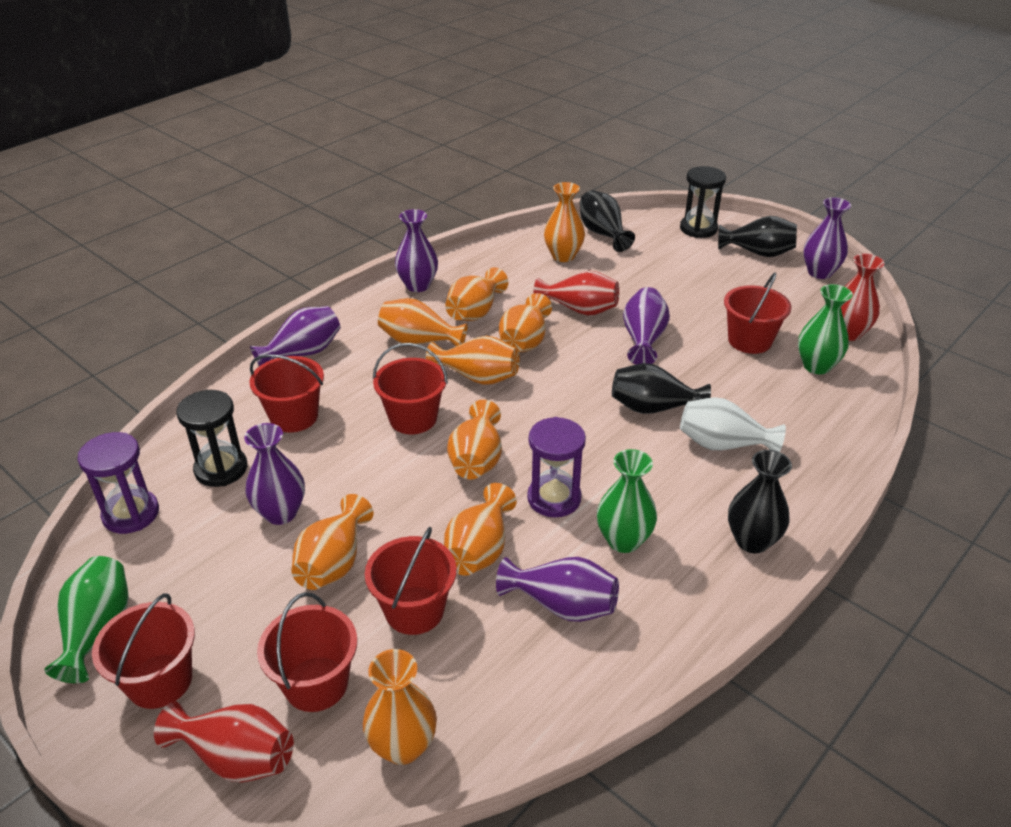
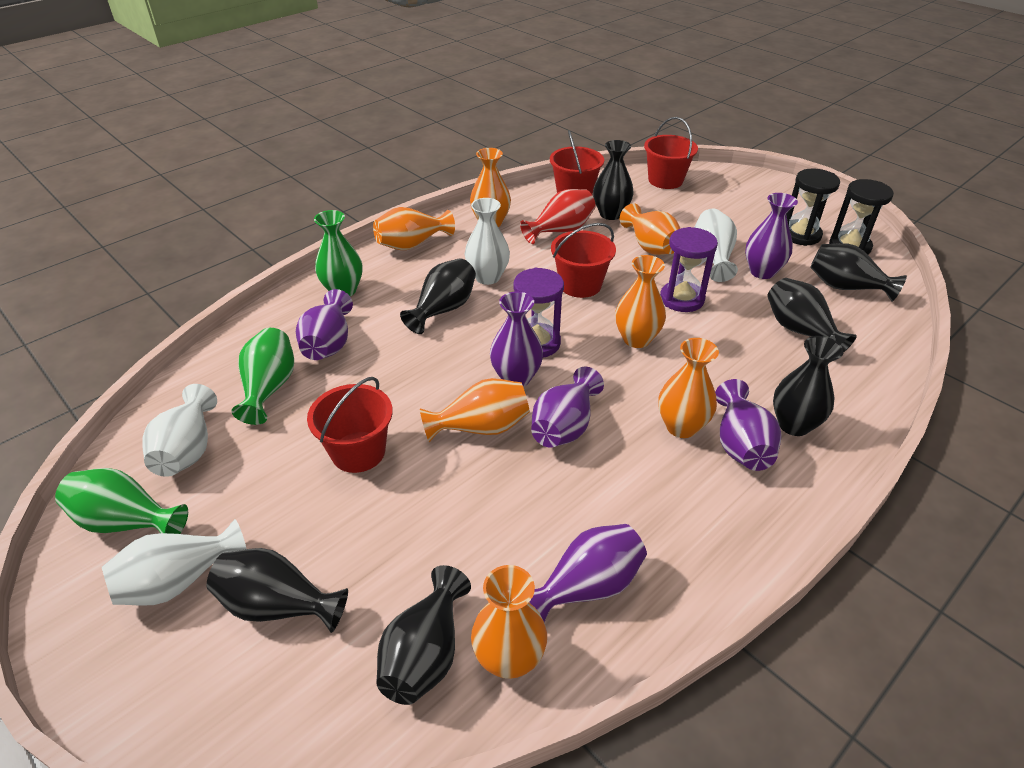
black vase: 4 -> 7
orange vase: 9 -> 7
red bucket: 6 -> 4
red vase: 3 -> 1
white vase: 1 -> 4

